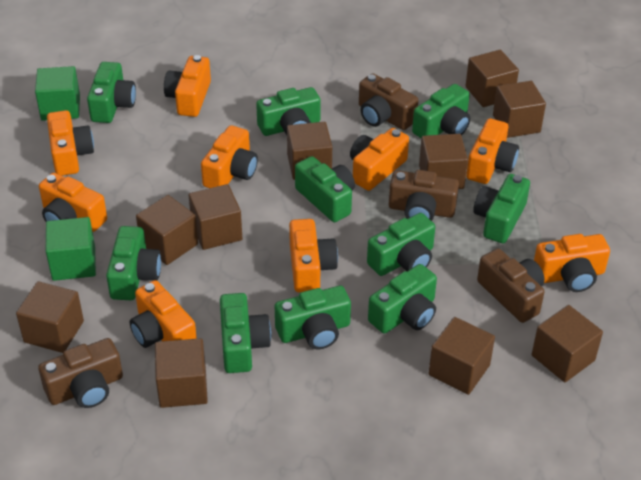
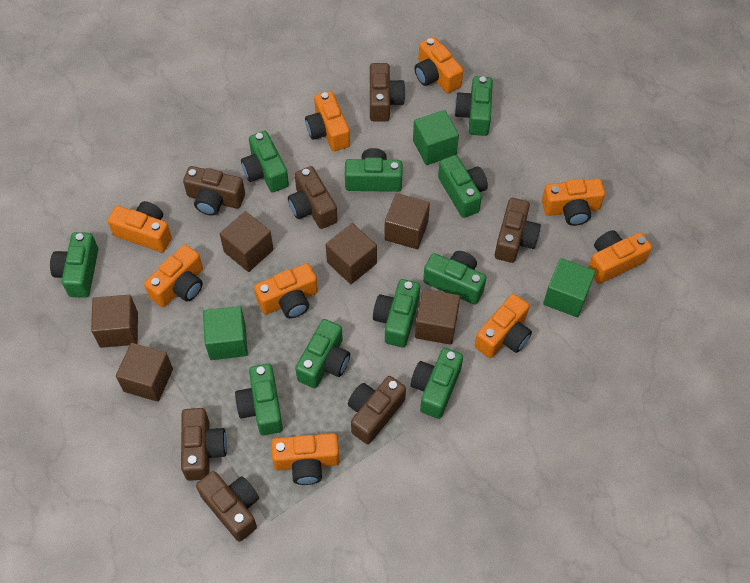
brown camera: 4 -> 7
brown cube: 10 -> 6
green cube: 2 -> 3

